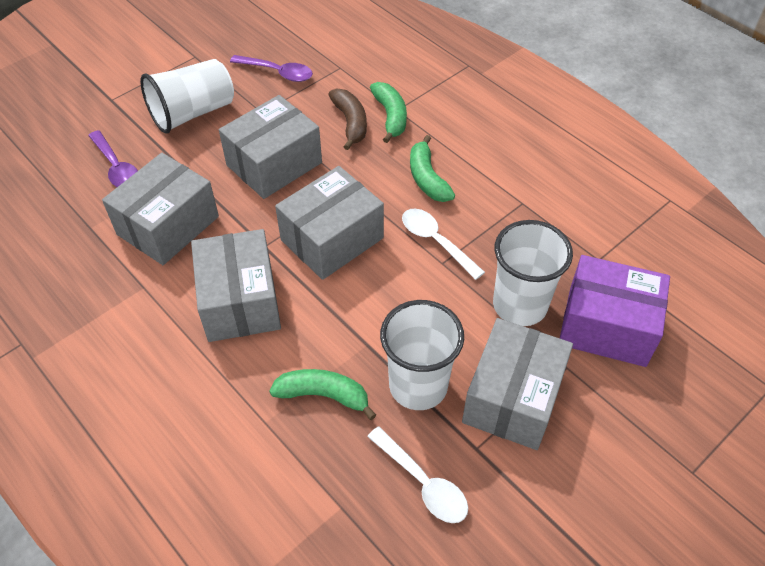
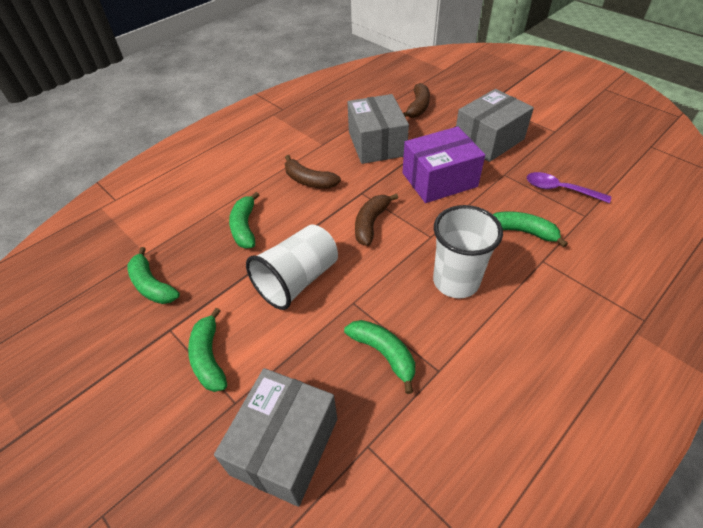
brown banana: 1 -> 3
green banana: 3 -> 5
grey box: 5 -> 3
purple spoon: 2 -> 1
white cup: 3 -> 2
white spoon: 2 -> 0

